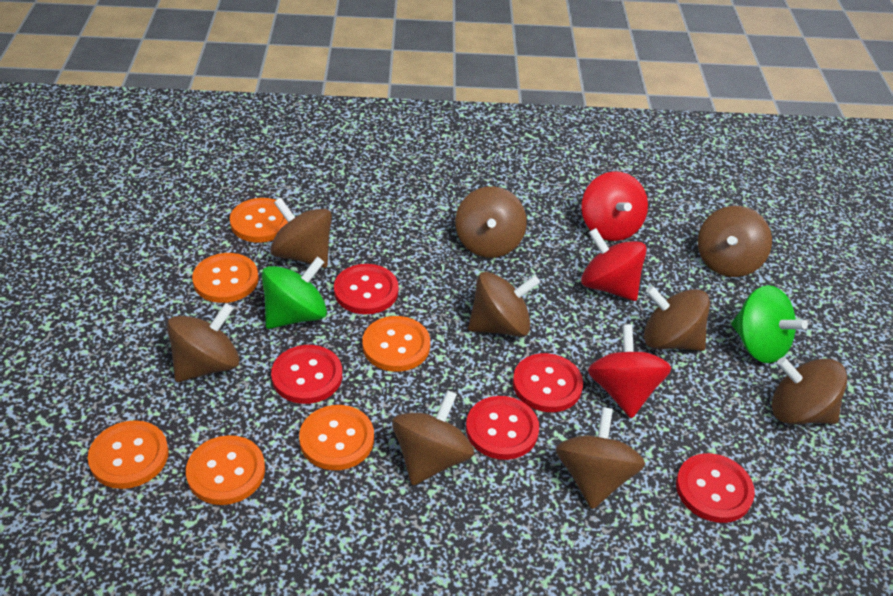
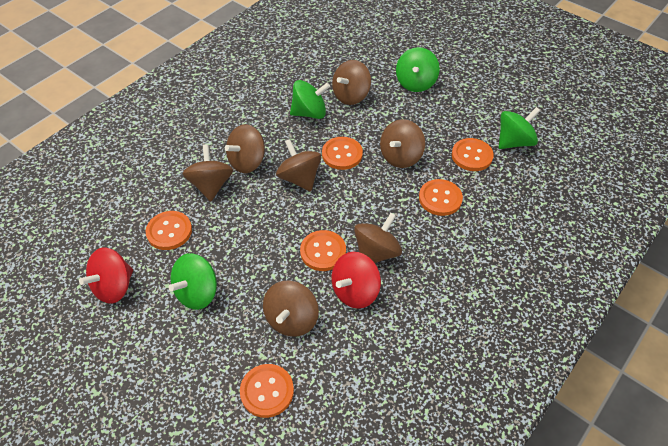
brown spinning top: 9 -> 7
green spinning top: 2 -> 4
red button: 5 -> 0
red spinning top: 3 -> 2

